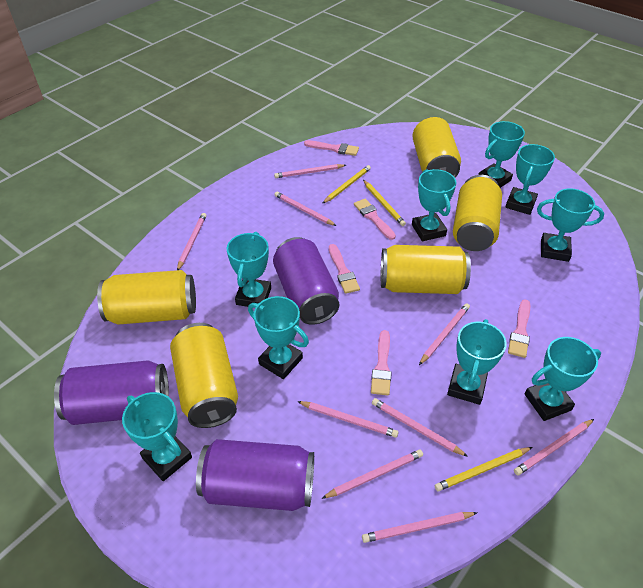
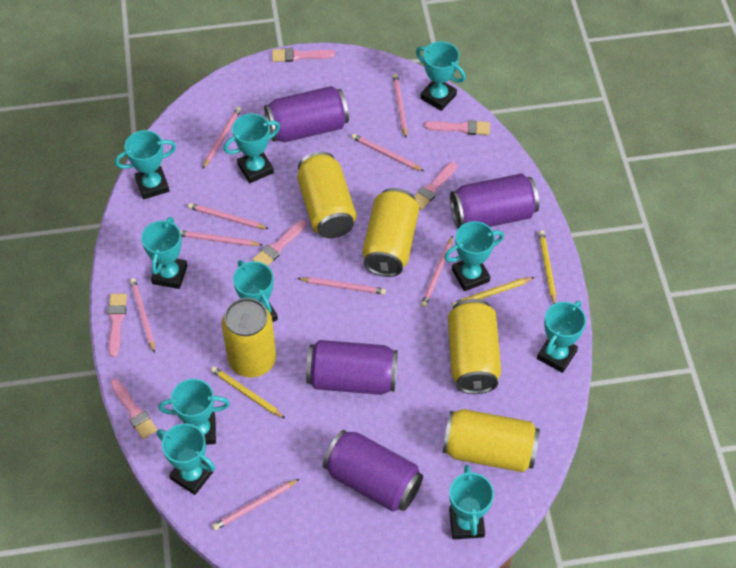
pink brush: 5 -> 6
purple can: 3 -> 4
turquoise trophy: 9 -> 10

